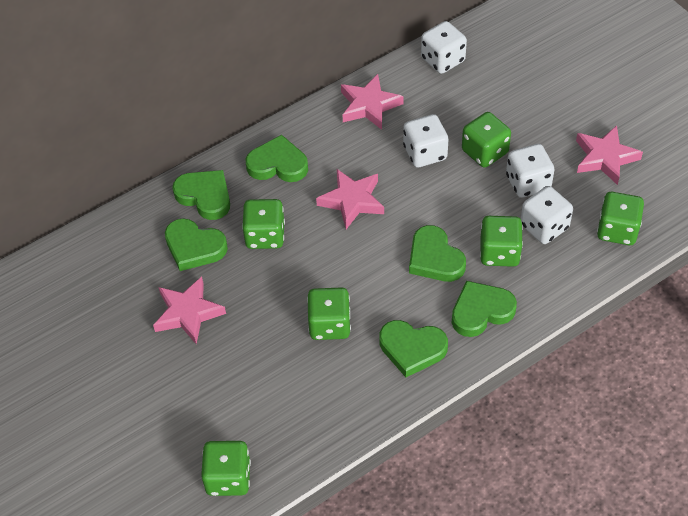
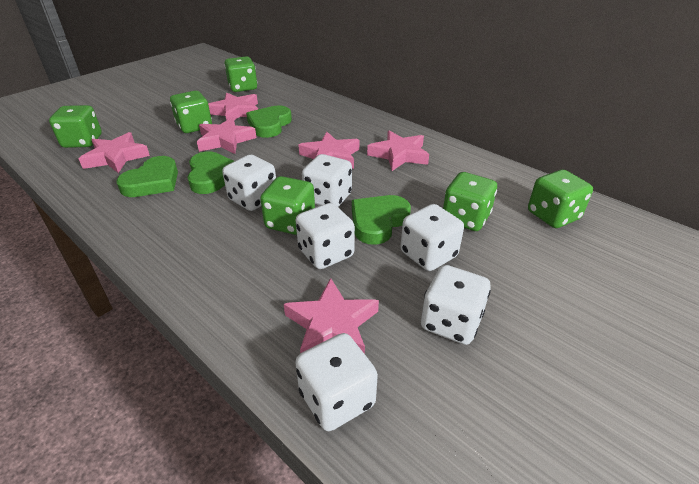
green heart: 6 -> 4
pink star: 4 -> 6
white dice: 4 -> 6

